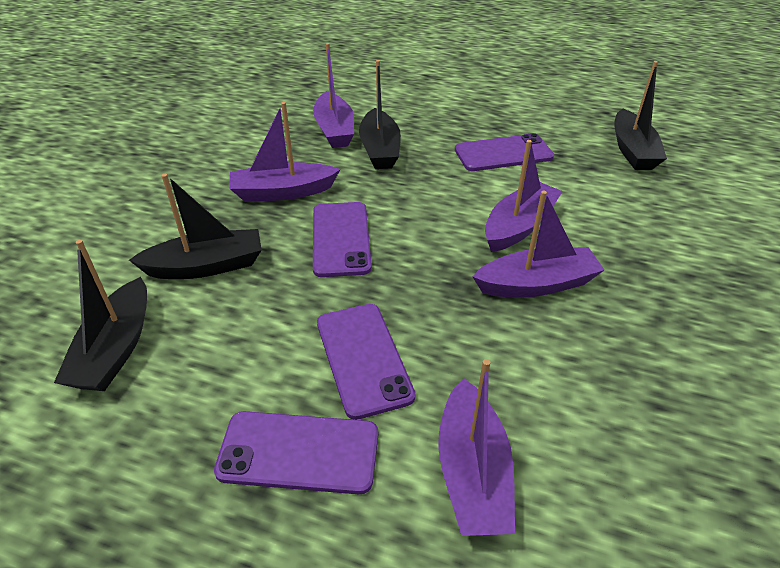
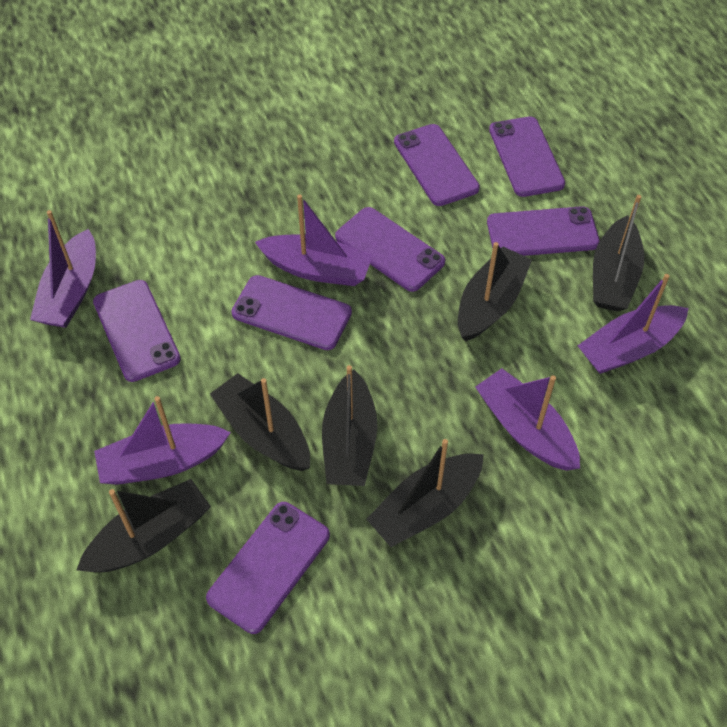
black boat: 4 -> 6
purple phone: 4 -> 7

